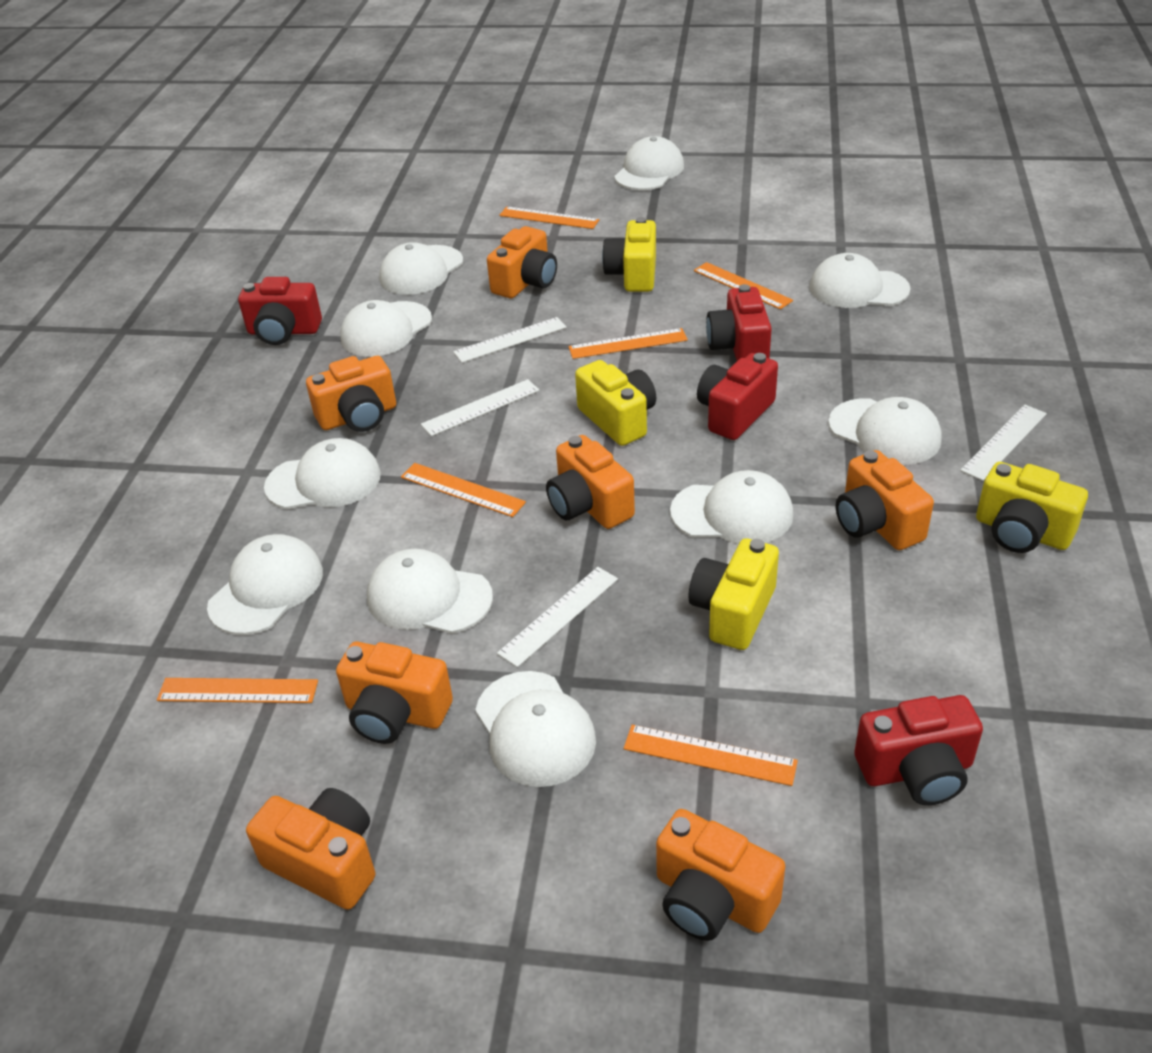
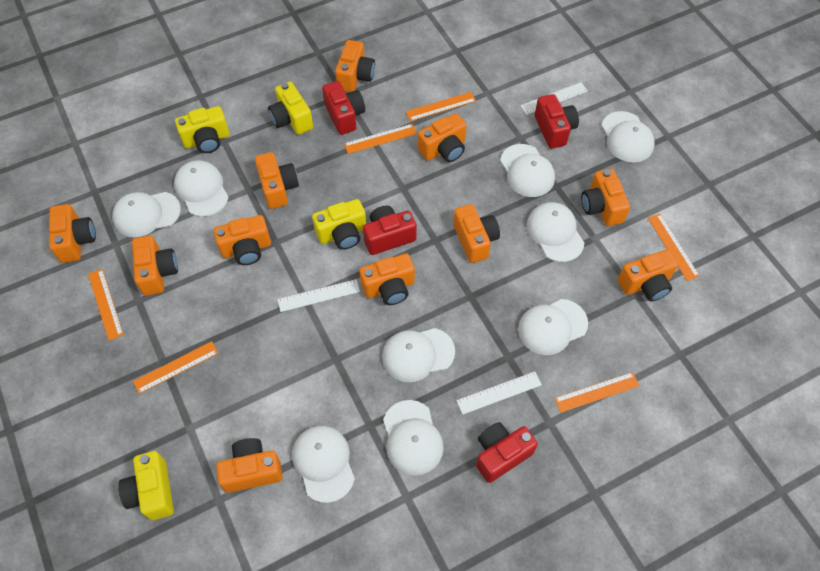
orange camera: 7 -> 11
white cap: 10 -> 9
white ruler: 4 -> 3

